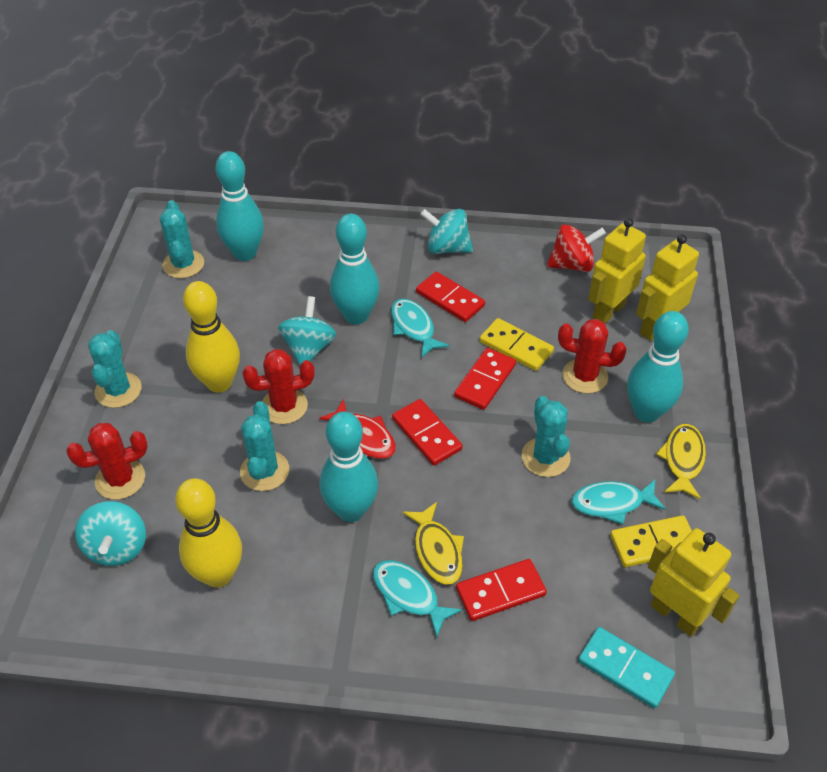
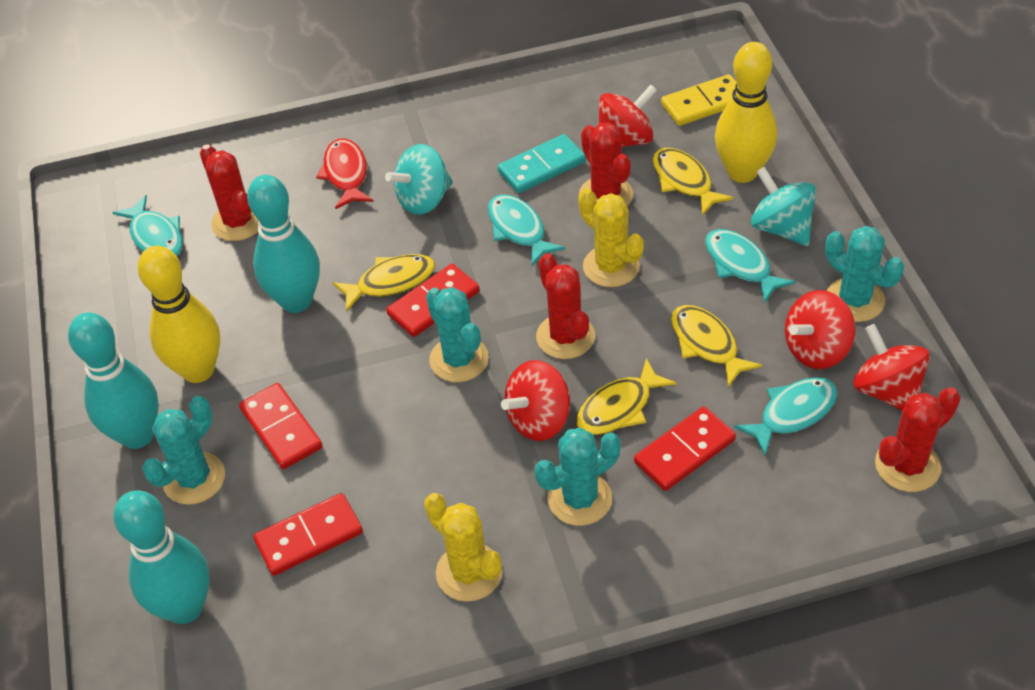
red cactus: 3 -> 4
red spinning top: 1 -> 4
turquoise bowling pin: 4 -> 3
turquoise fish: 3 -> 4
turquoise spinning top: 3 -> 2
yellow cactus: 0 -> 2
yellow domino: 2 -> 1
yellow fish: 2 -> 4
yellow robot: 3 -> 0

